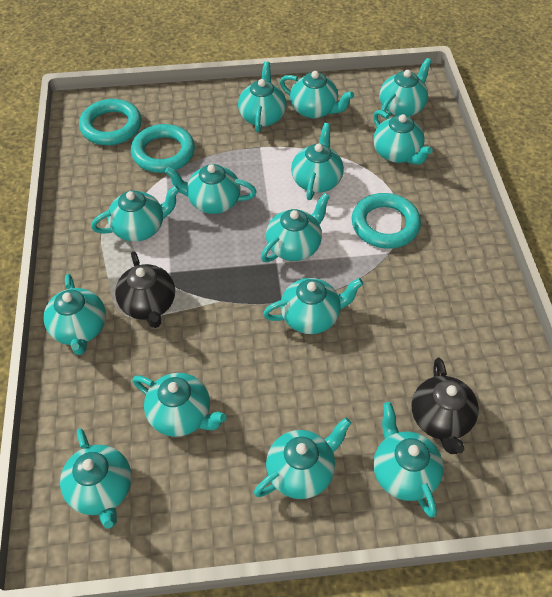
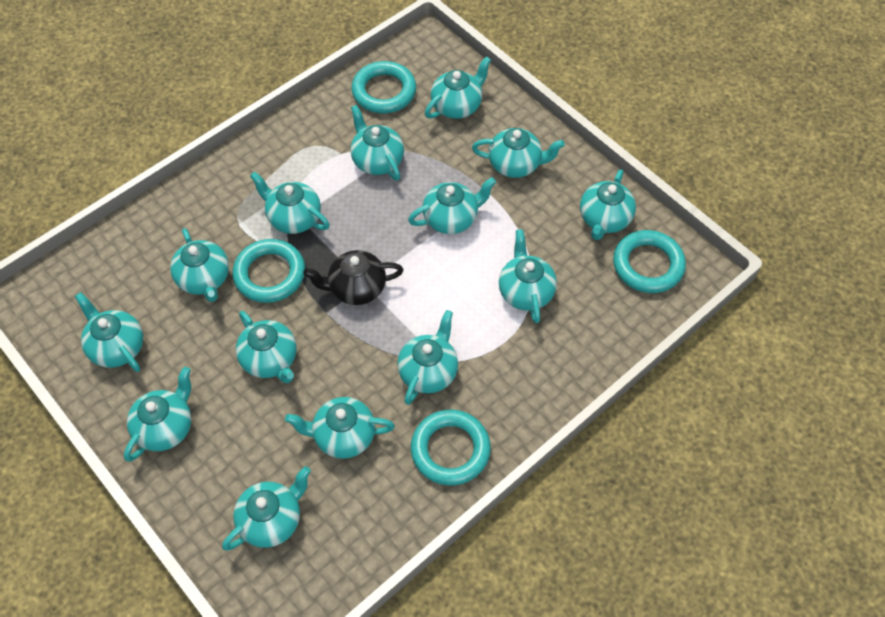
black teapot: 2 -> 1
turquoise ring: 3 -> 4

